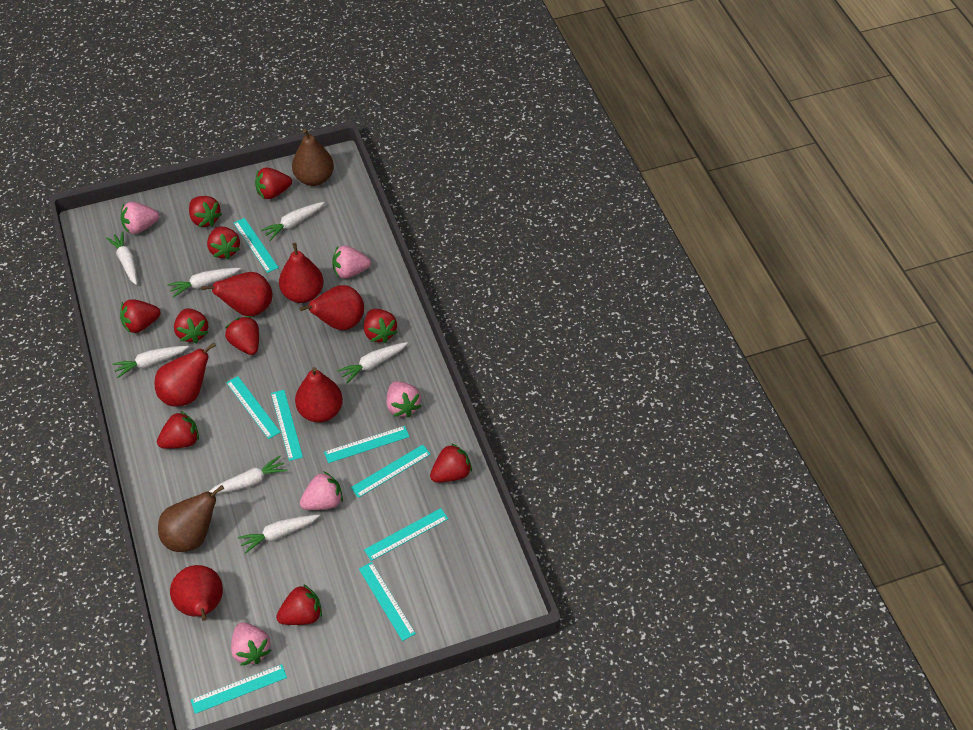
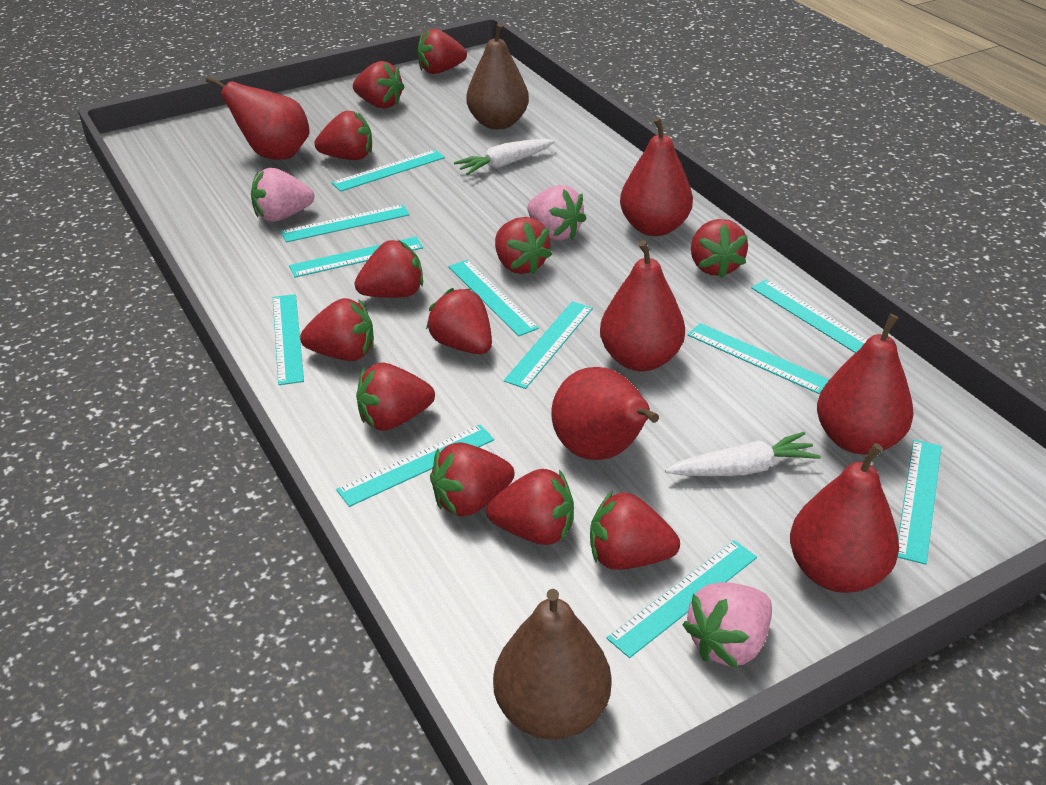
pink strawberry: 5 -> 3
red strawberry: 10 -> 12
turquoise ruler: 8 -> 11
white carrot: 7 -> 2

